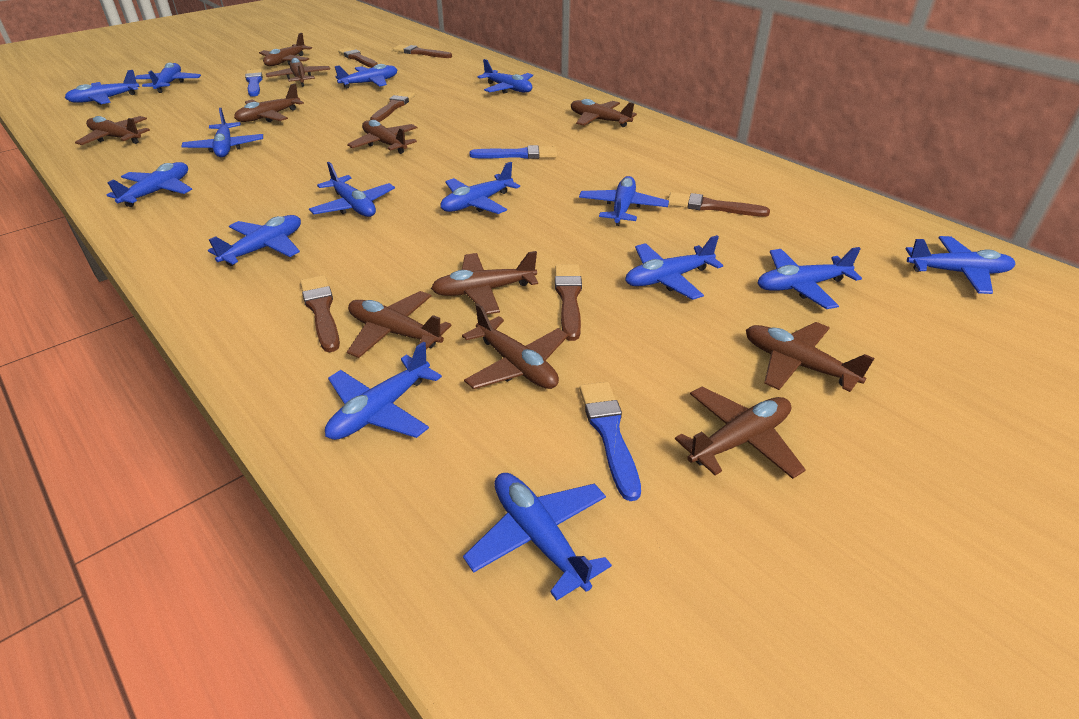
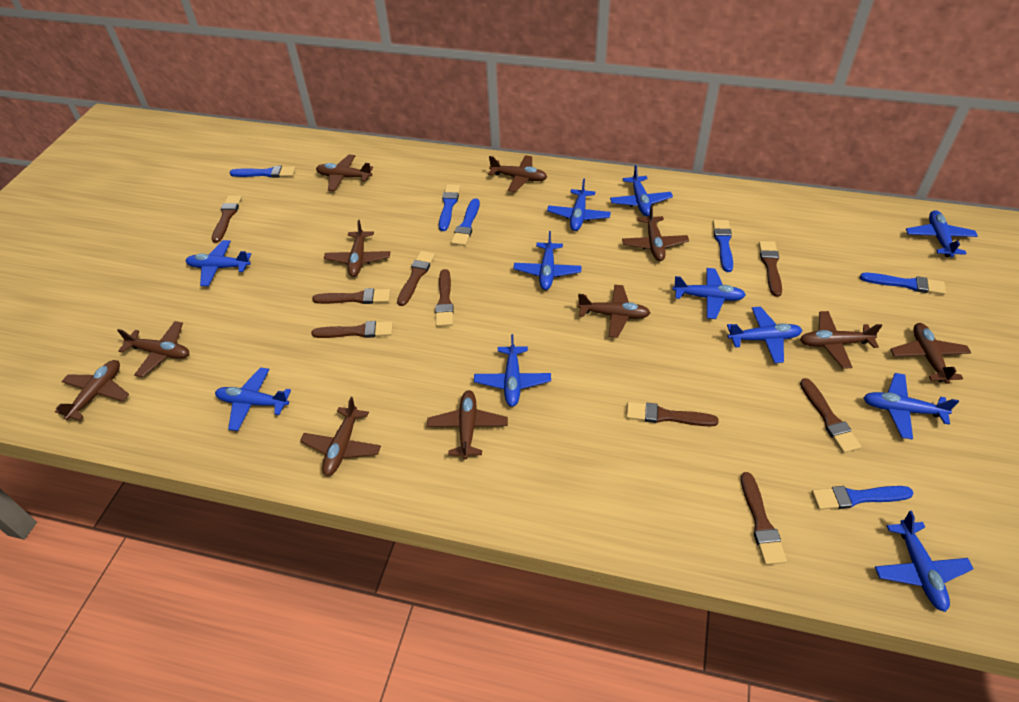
blue brush: 3 -> 6
blue plane: 15 -> 11
brown brush: 6 -> 9

